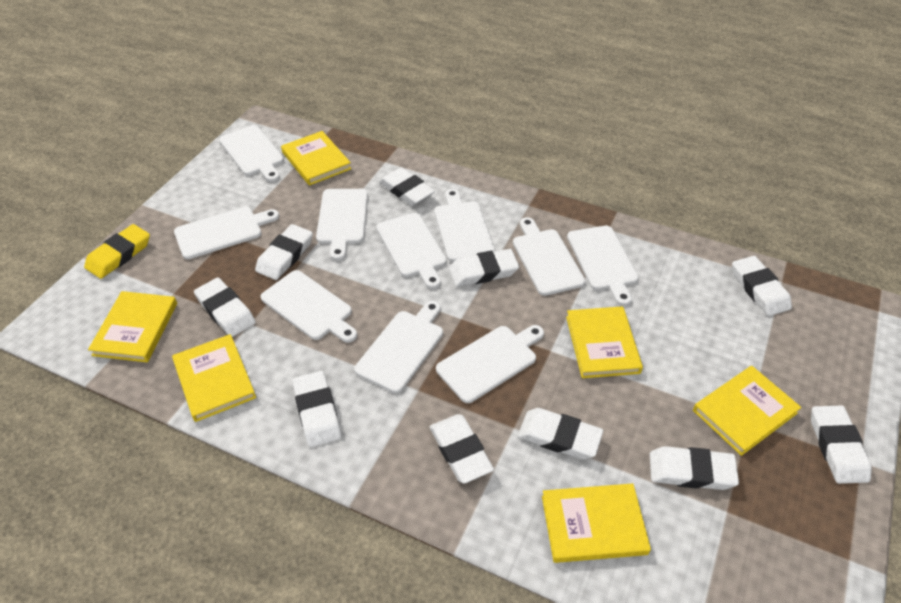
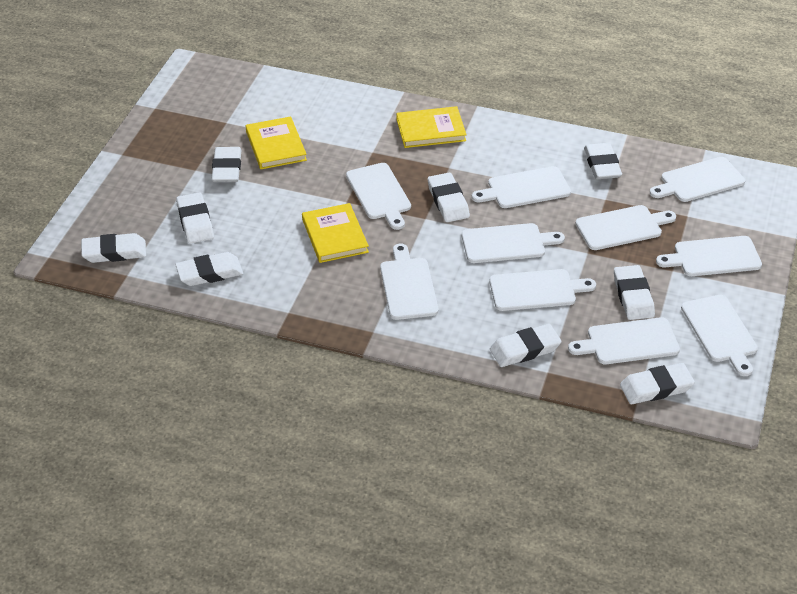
white eraser: 10 -> 9
yellow book: 6 -> 3
yellow eraser: 1 -> 0

